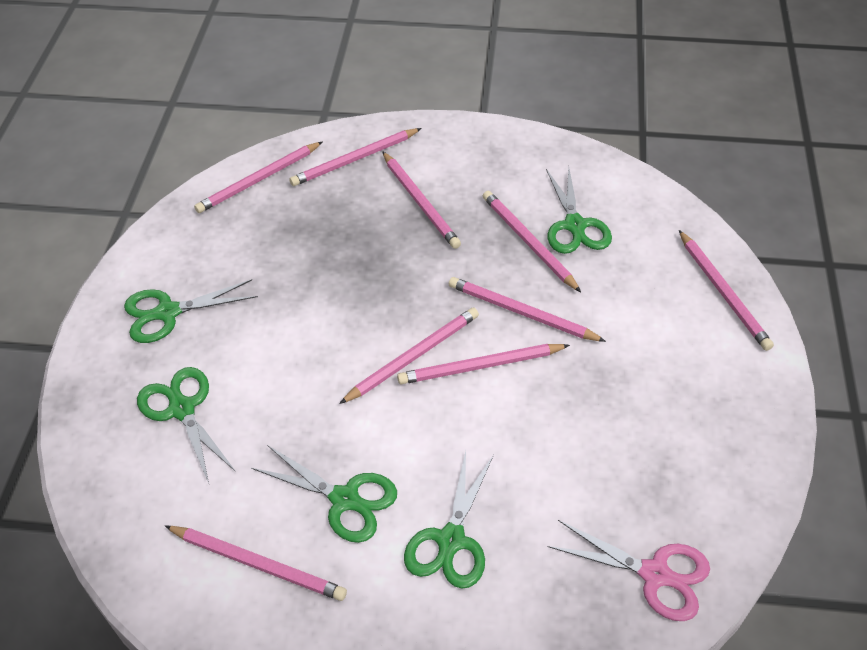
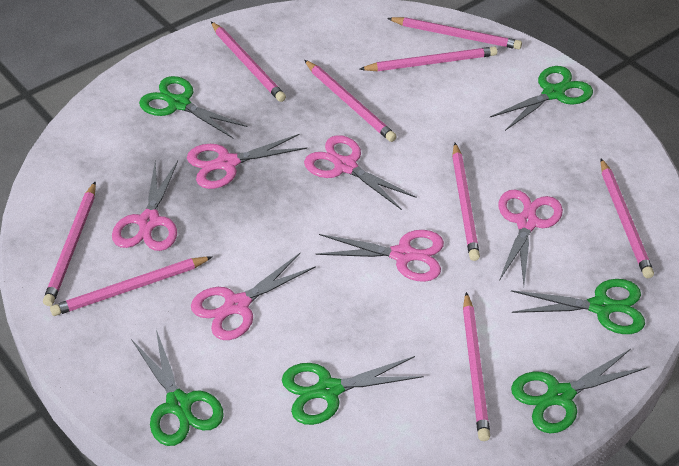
green scissors: 5 -> 6
pink scissors: 1 -> 6

